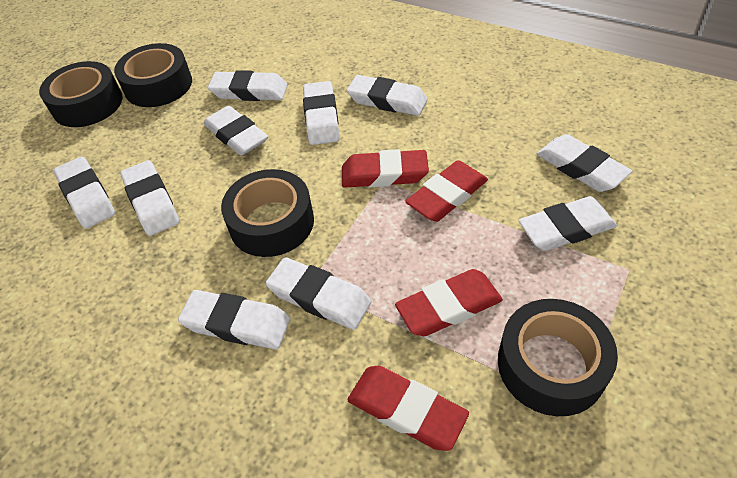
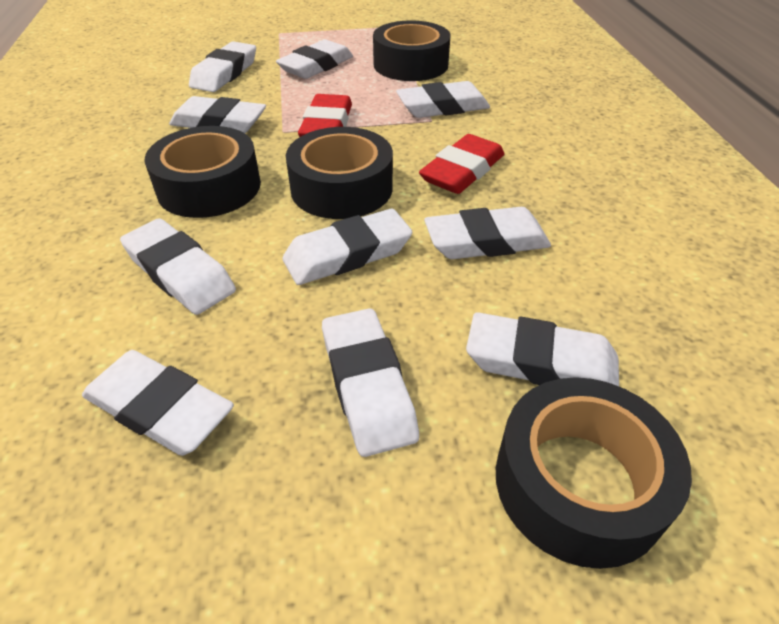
red eraser: 4 -> 2

